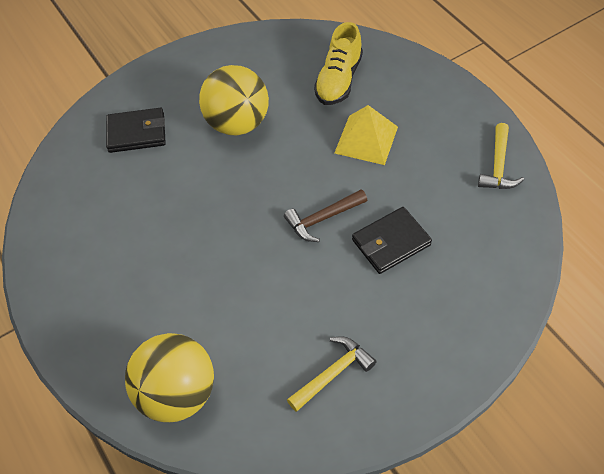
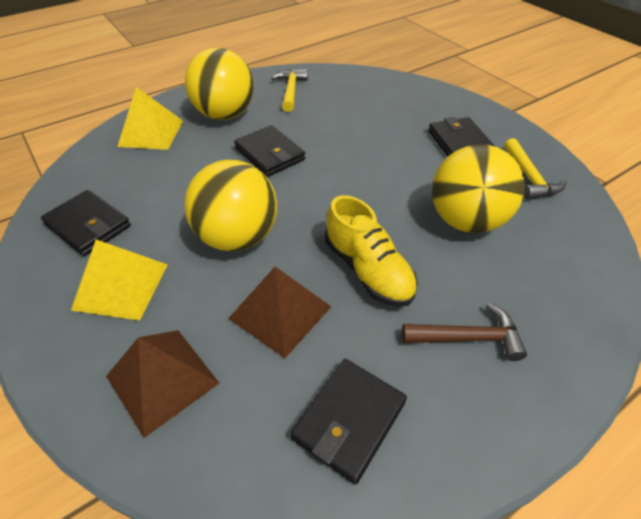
black wallet: 2 -> 4
brown pyramid: 0 -> 2
yellow ball: 2 -> 3
yellow pyramid: 1 -> 2

